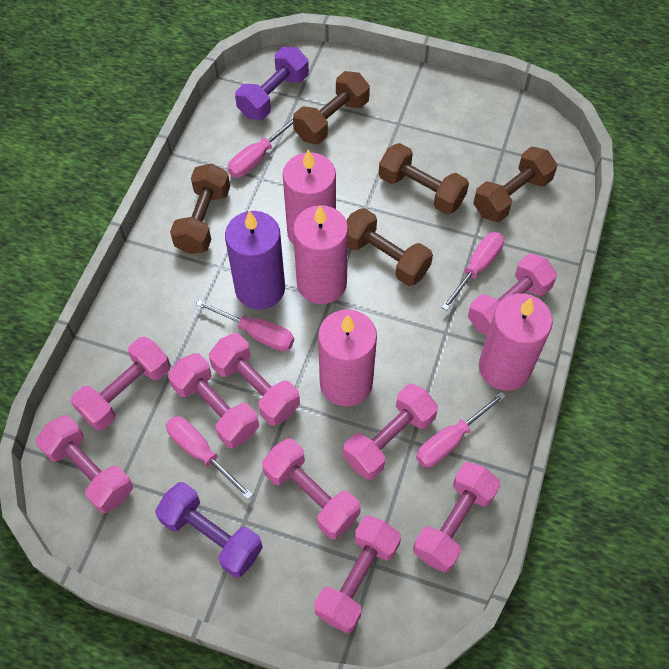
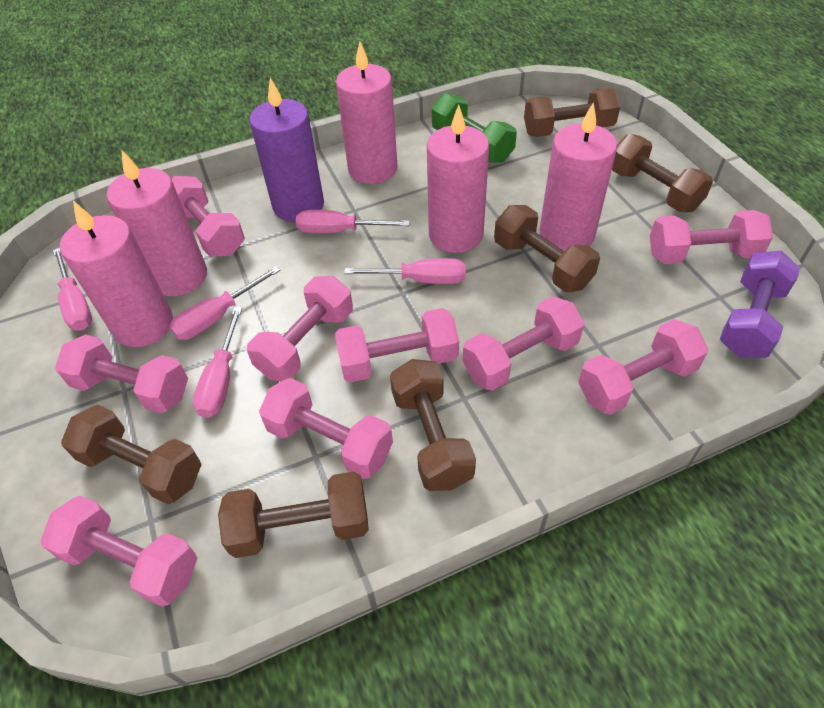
brown dumbbell: 5 -> 6
green dumbbell: 0 -> 1
pink candle: 4 -> 5
purple dumbbell: 2 -> 1

